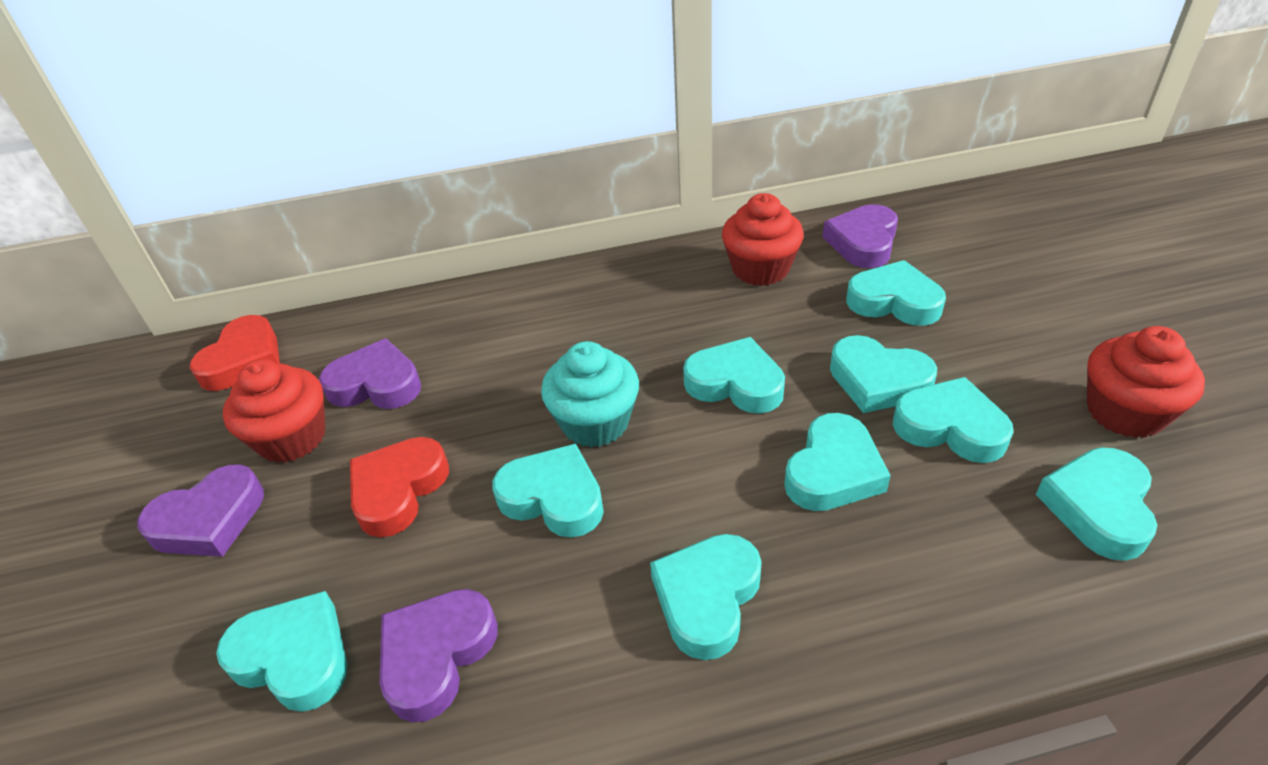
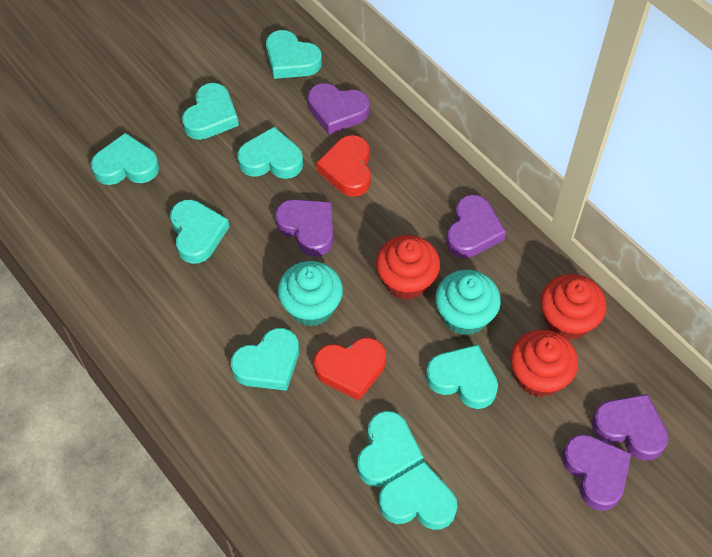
purple heart: 4 -> 5
turquoise cupcake: 1 -> 2

